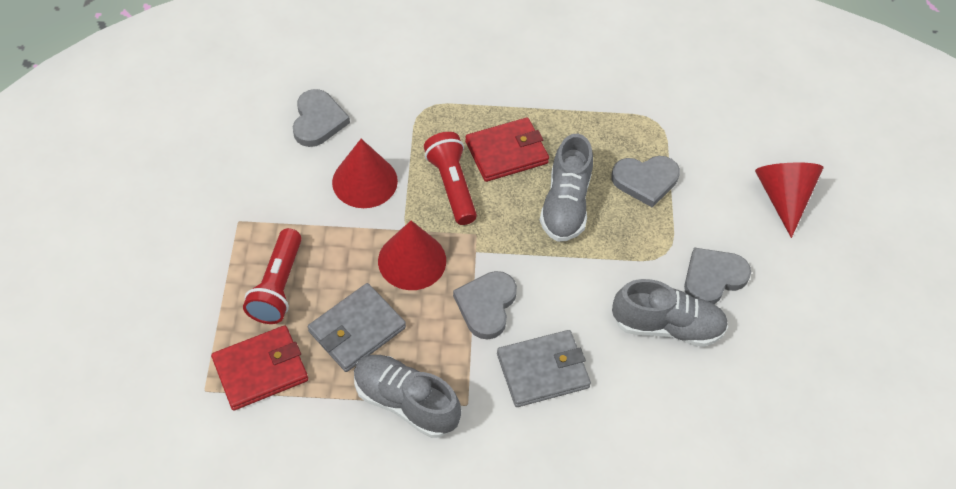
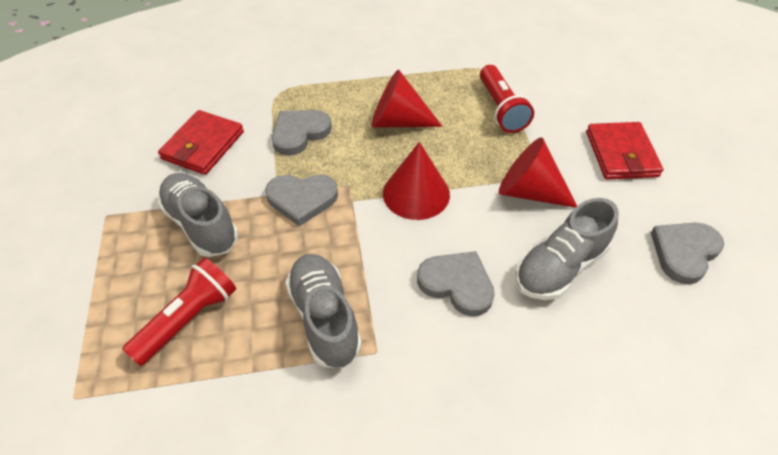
grey wallet: 2 -> 0

